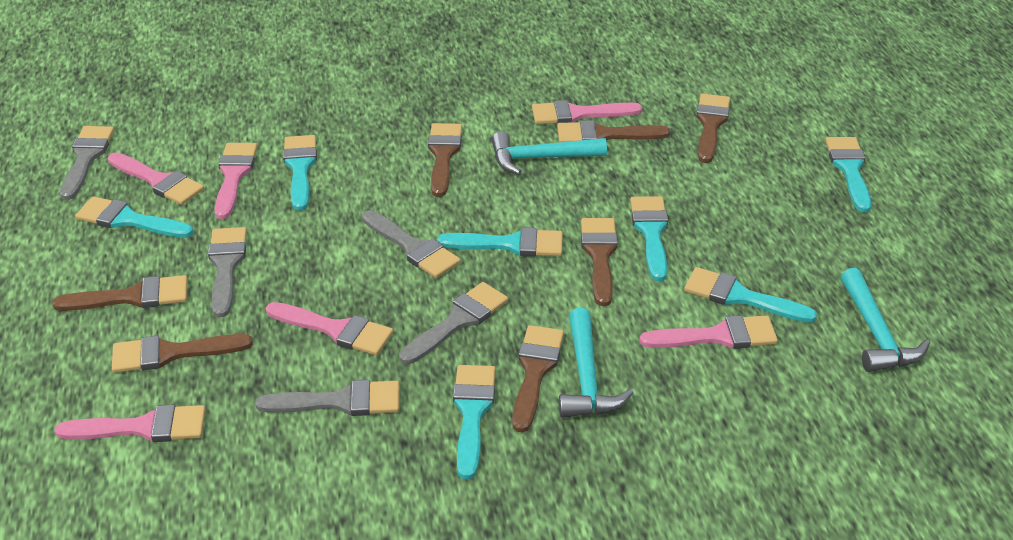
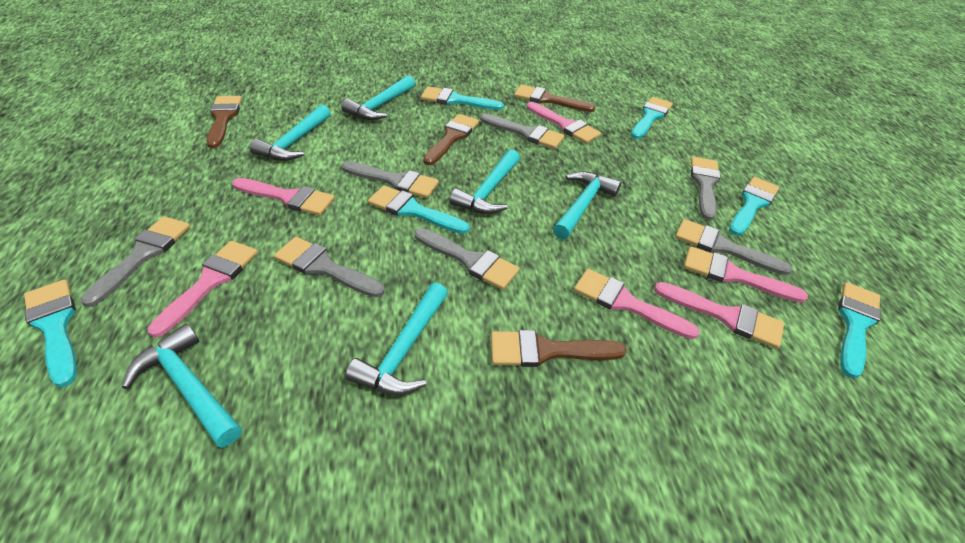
brown brush: 7 -> 4
grey brush: 5 -> 7
turquoise brush: 7 -> 6
turquoise hammer: 3 -> 6

